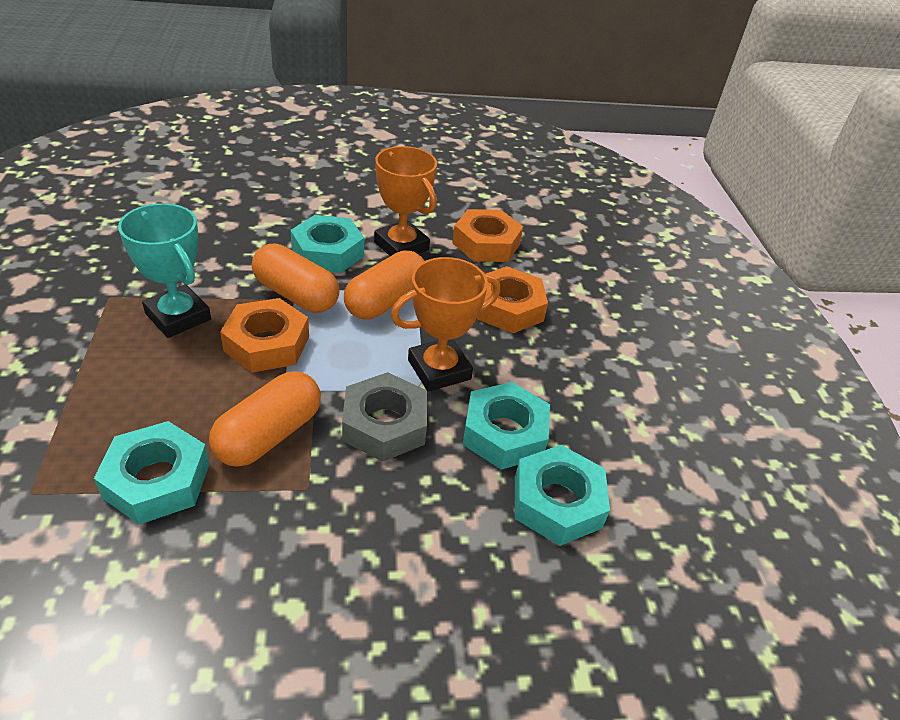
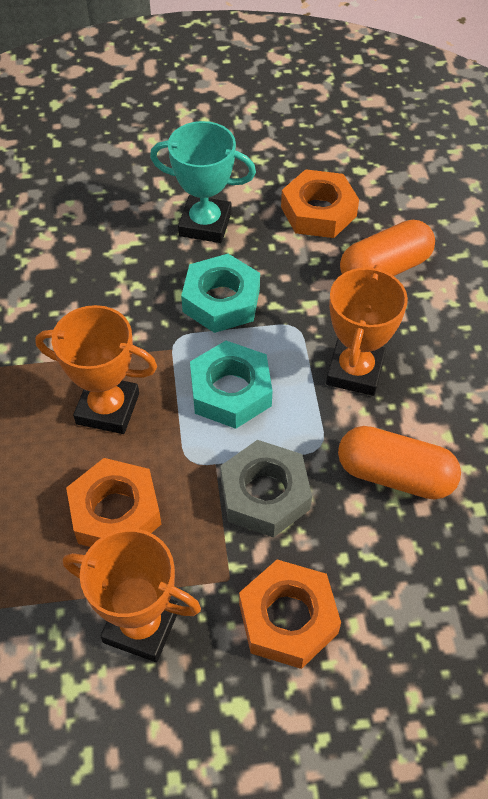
orange capsule: 3 -> 2
orange trophy: 2 -> 3
turquoise nut: 4 -> 2

